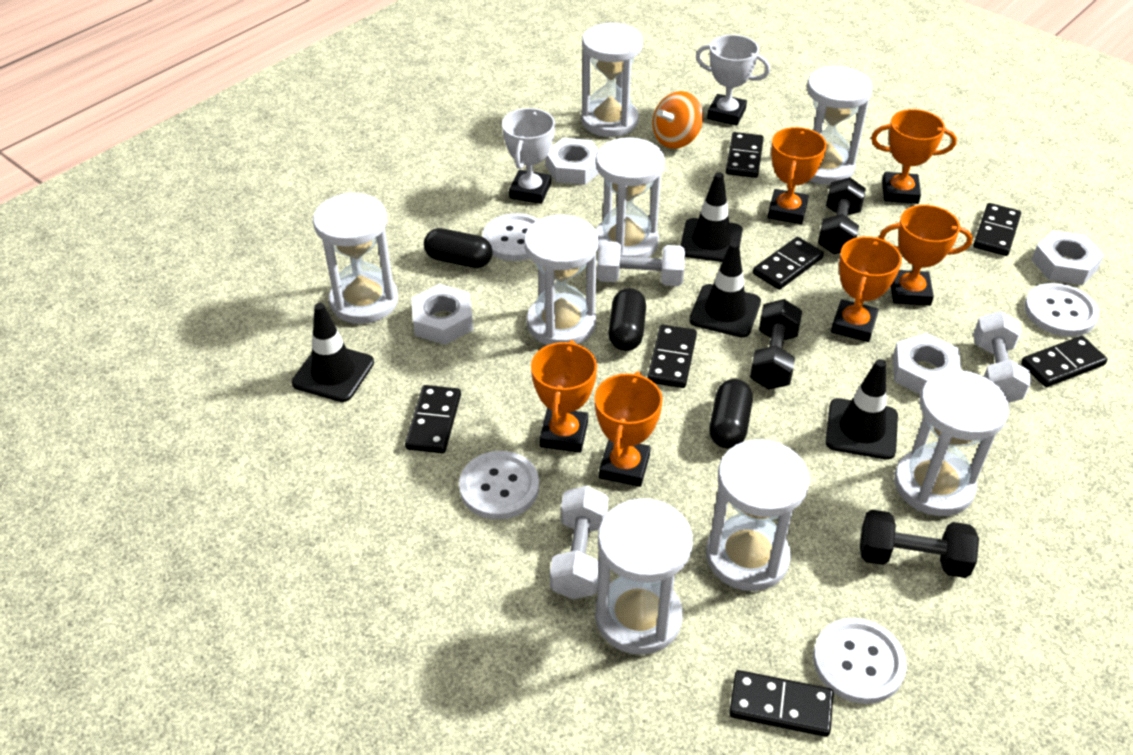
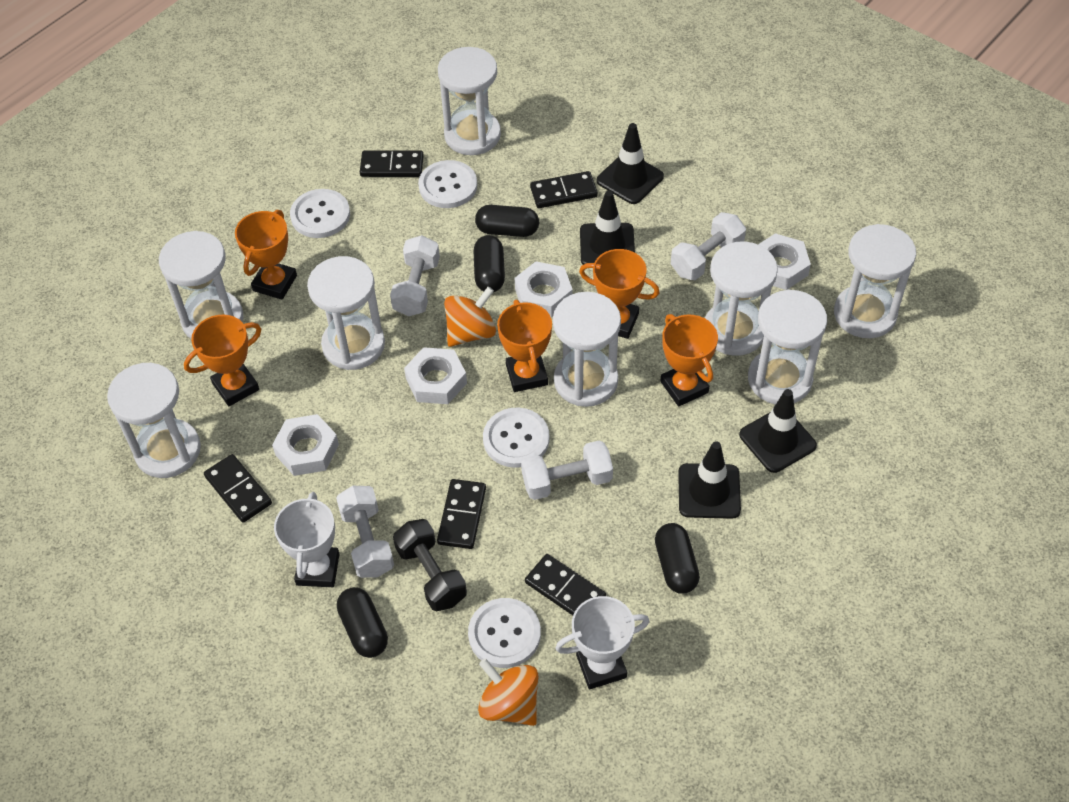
black capsule: 3 -> 4
black domino: 7 -> 5
black dumbbell: 3 -> 1
orange spinning top: 1 -> 2
orange trophy: 6 -> 5
white dumbbell: 3 -> 4

